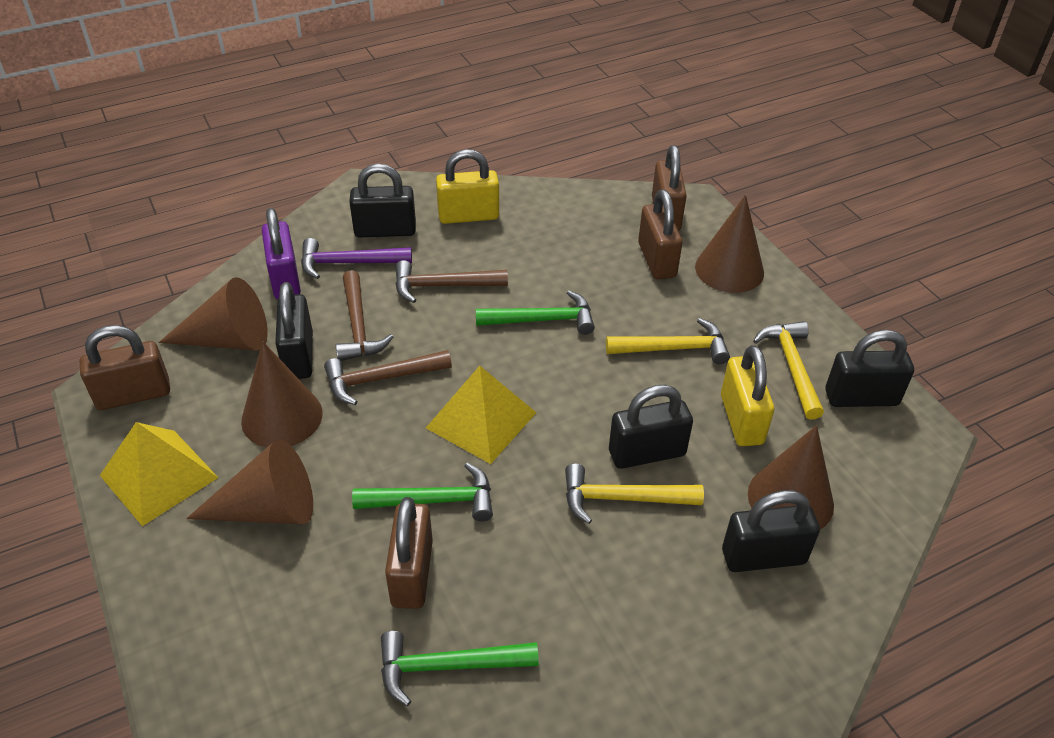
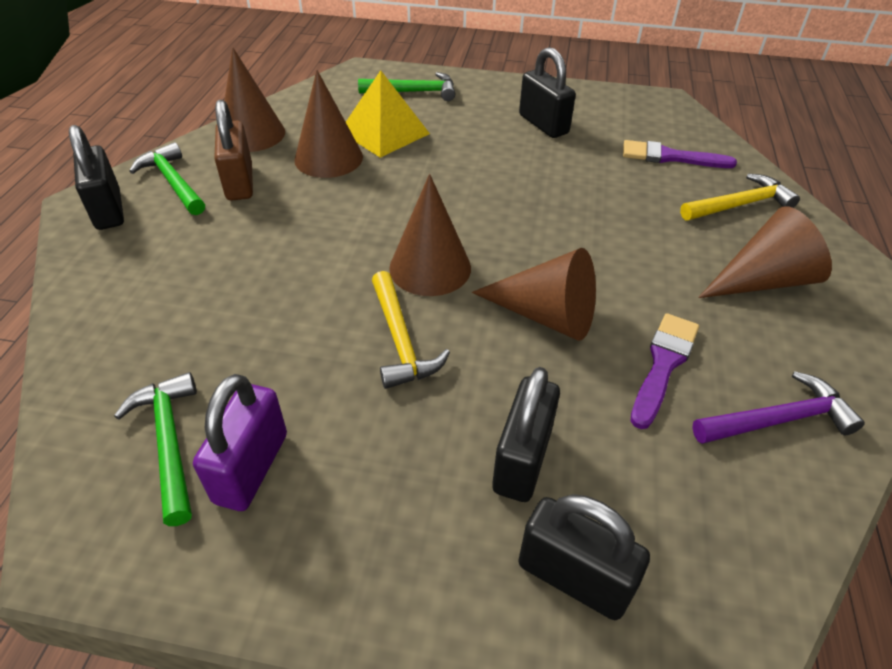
black padlock: 5 -> 4
brown hammer: 3 -> 0
brown padlock: 4 -> 1
purple brush: 0 -> 2
yellow hammer: 3 -> 2
yellow padlock: 2 -> 0
yellow pyramid: 2 -> 1

